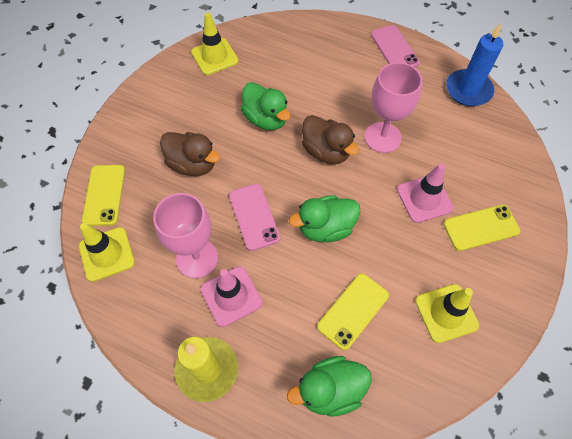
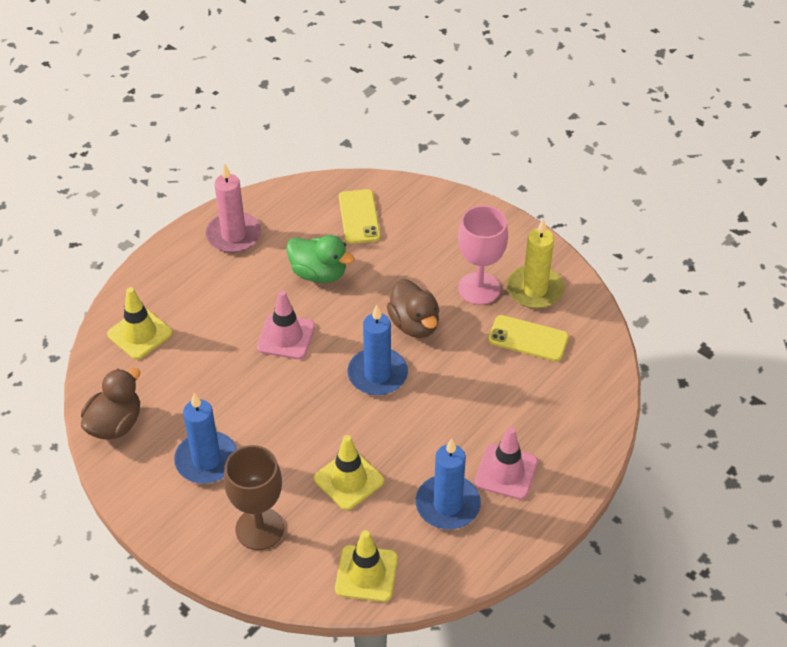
blue candle: 1 -> 3
brown goblet: 0 -> 1
green duck: 3 -> 1
pink candle: 0 -> 1
pink goblet: 2 -> 1
pink phone: 2 -> 0
yellow phone: 3 -> 2

